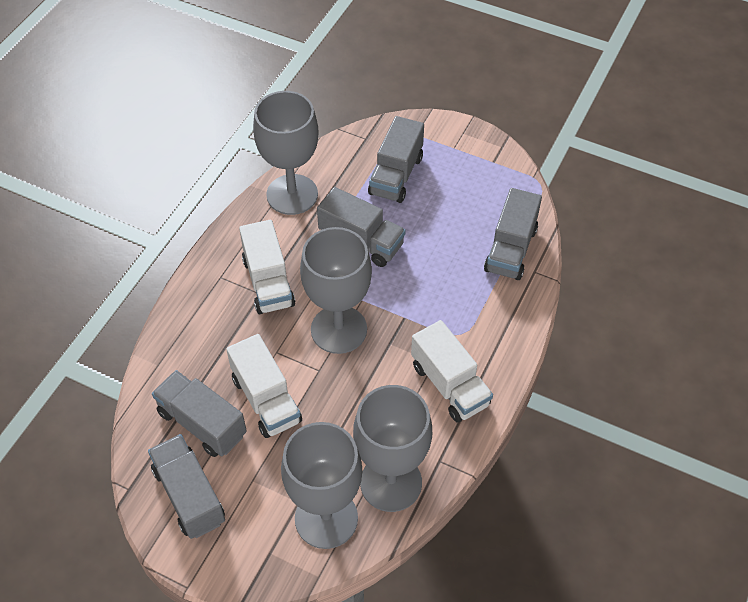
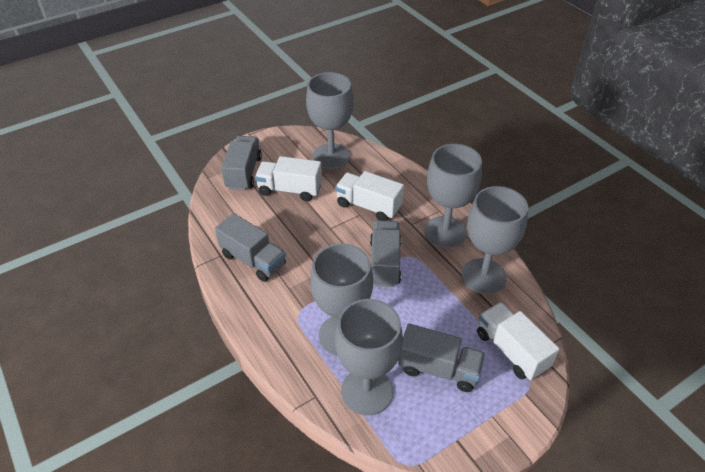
grey goblet: 4 -> 5
grey truck: 5 -> 4

